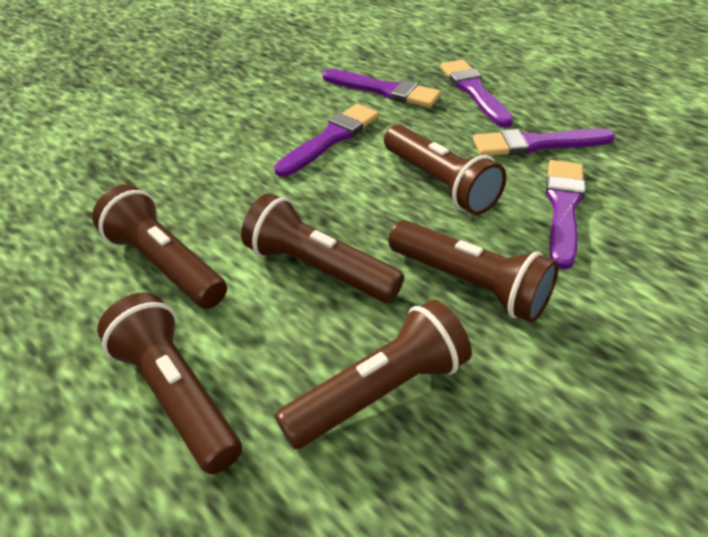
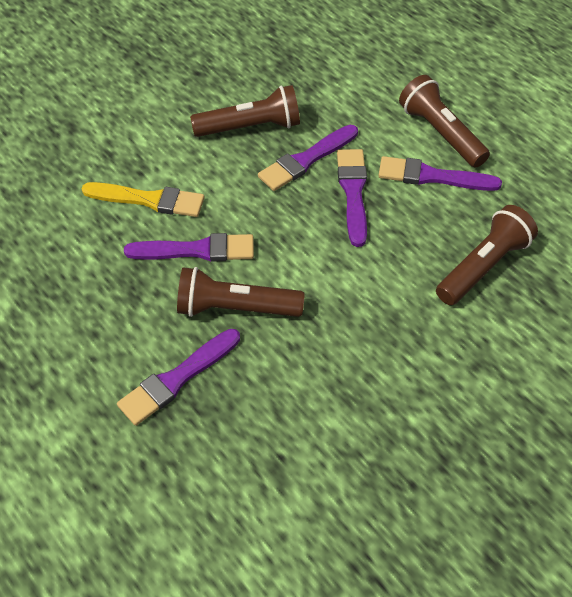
brown flashlight: 6 -> 4
yellow brush: 0 -> 1

